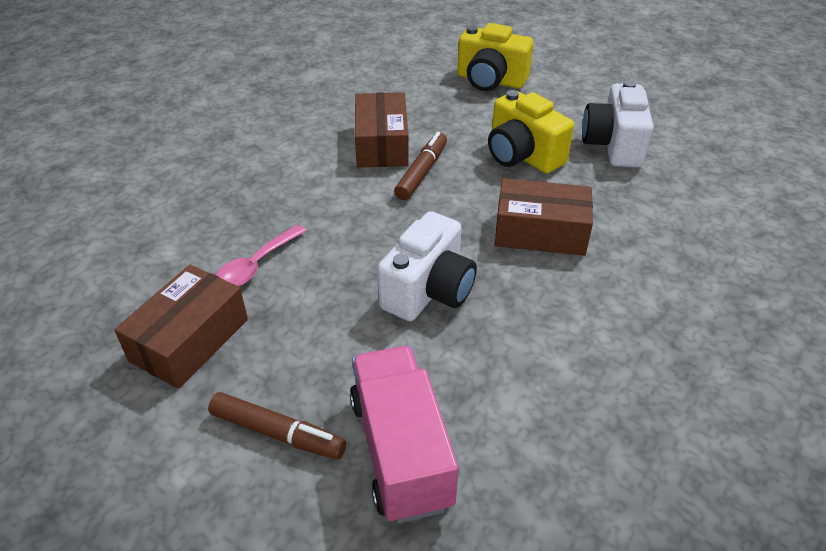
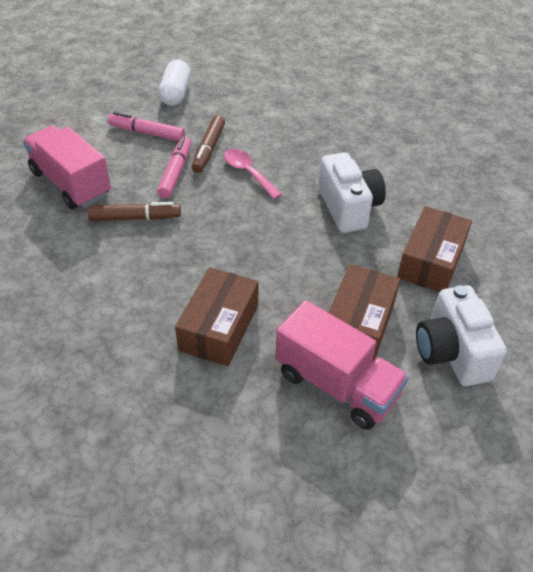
pink marker: 0 -> 2
pink truck: 1 -> 2
white capsule: 0 -> 1
yellow camera: 2 -> 0

